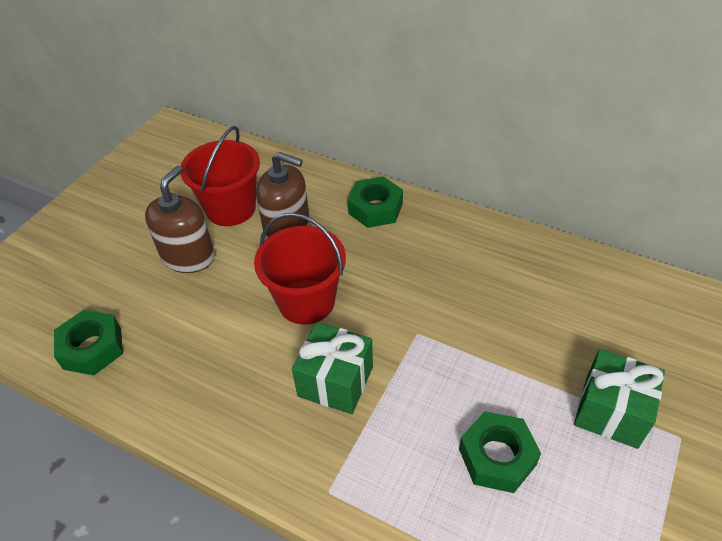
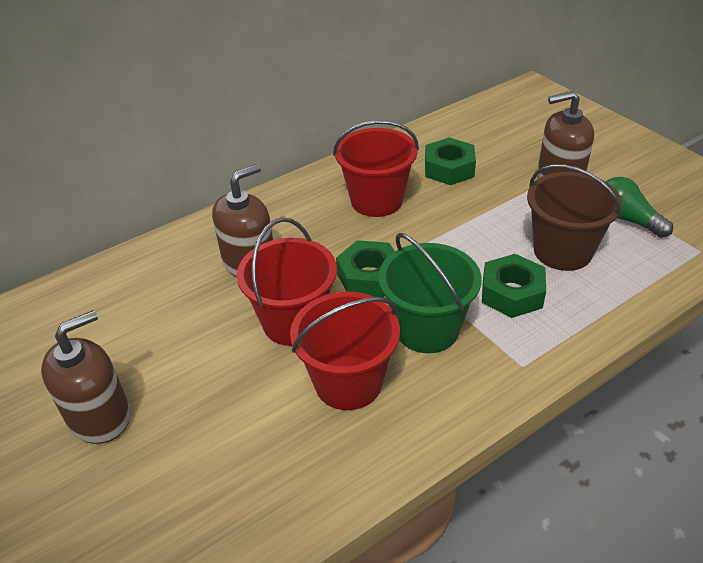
brown bucket: 0 -> 1
brown soap dispenser: 2 -> 3
green bucket: 0 -> 1
green gift: 2 -> 0
green light bulb: 0 -> 1
red bucket: 2 -> 3

